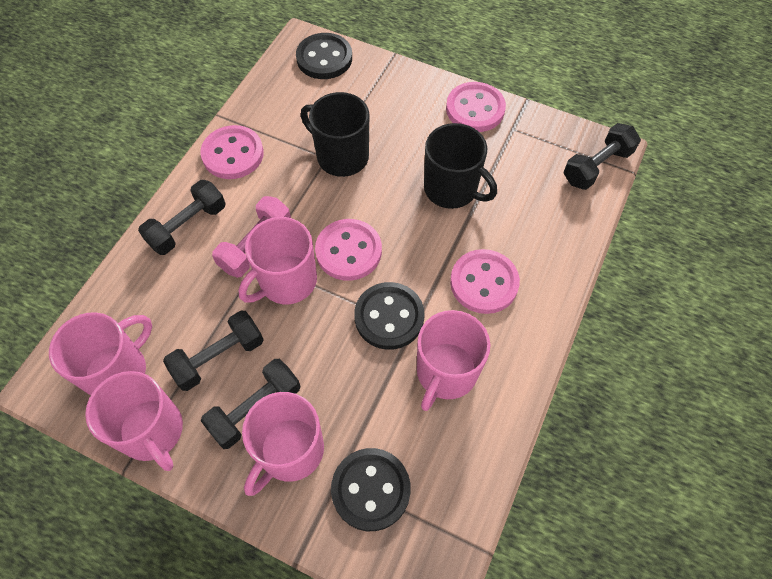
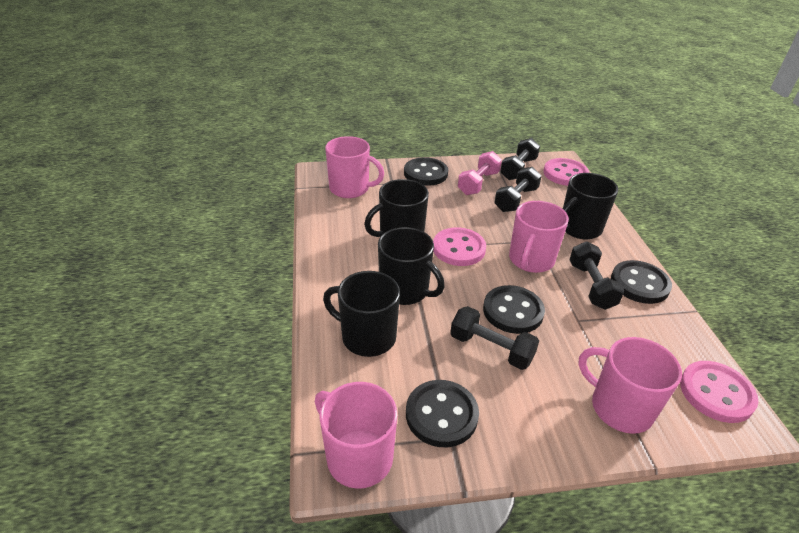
black button: 3 -> 4
black mug: 2 -> 4
pink button: 4 -> 3
pink mug: 5 -> 4

